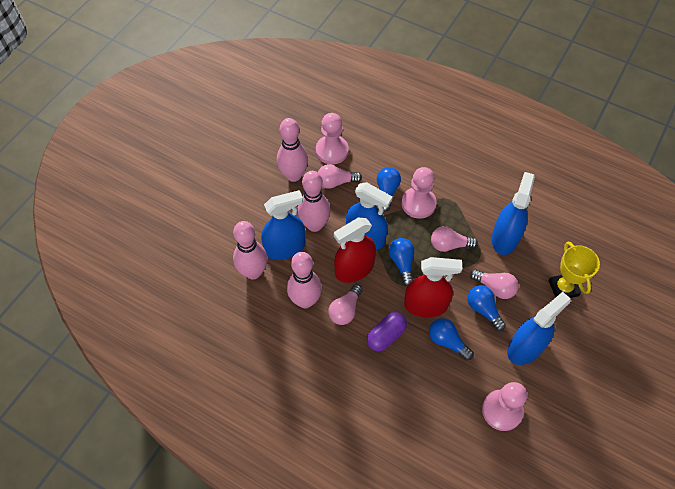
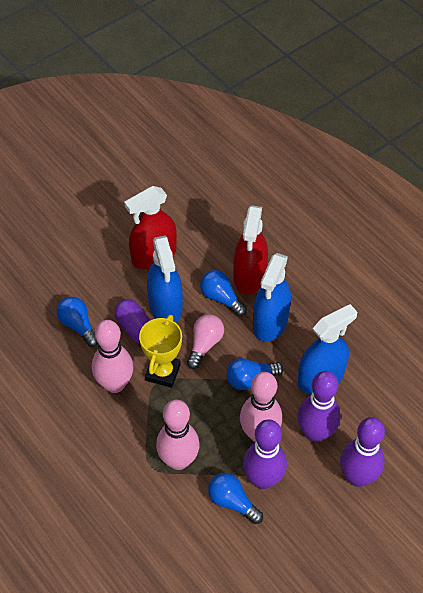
blue spray bottle: 4 -> 3
pink bowling pin: 4 -> 3
pink light bulb: 4 -> 1
pink pawn: 3 -> 0
purple bowling pin: 0 -> 3

